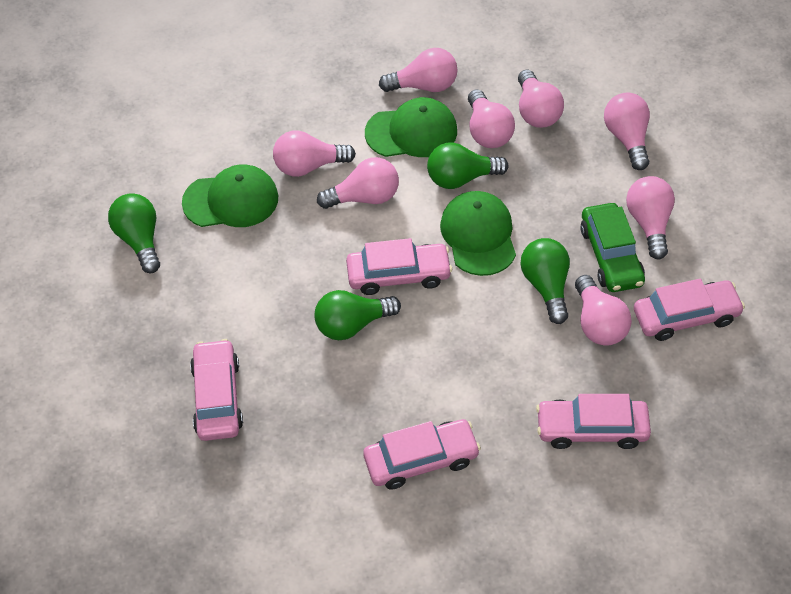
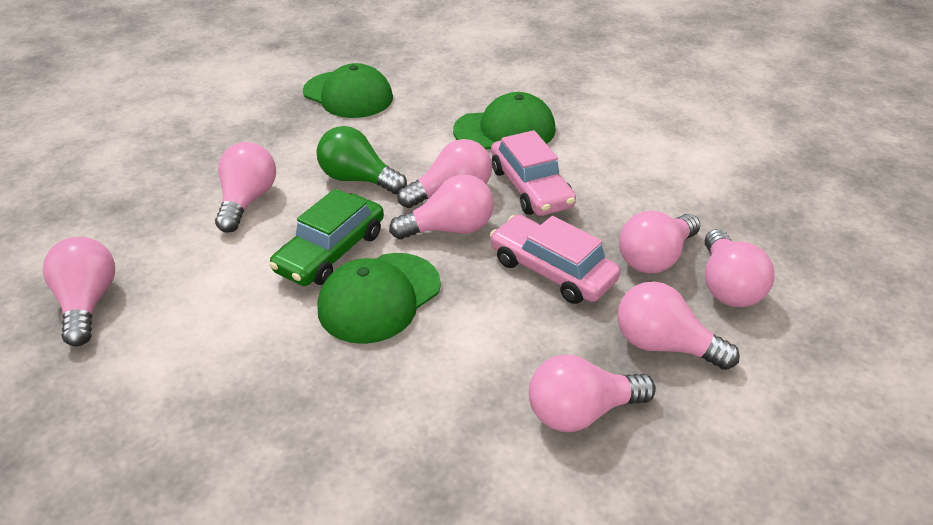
green light bulb: 4 -> 1
pink car: 5 -> 2

